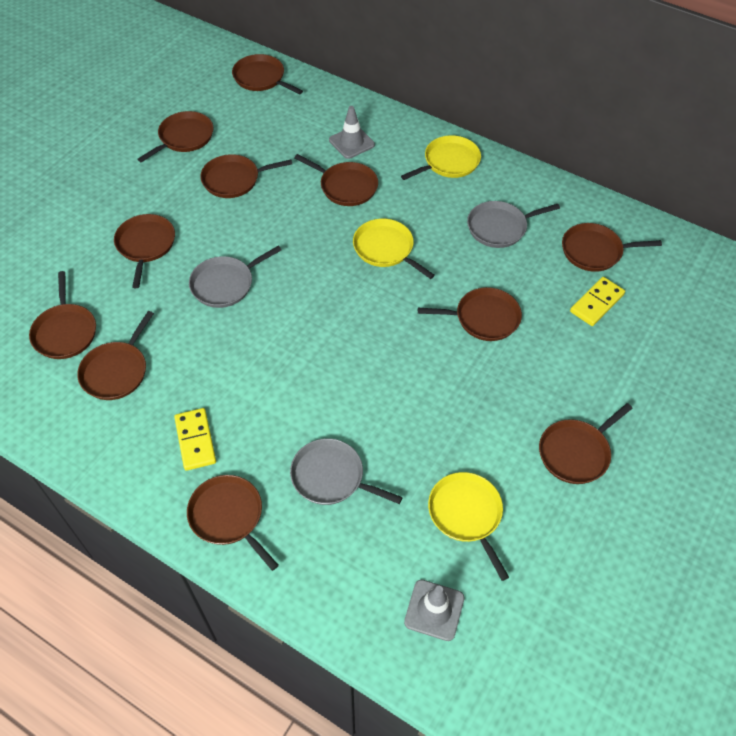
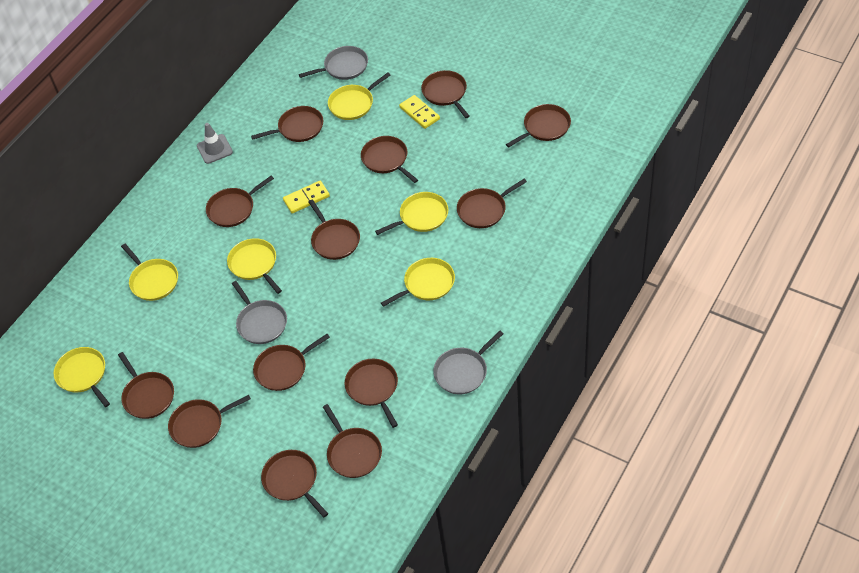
brown pan: 11 -> 13
grey traffic cone: 2 -> 1
yellow pan: 3 -> 6

